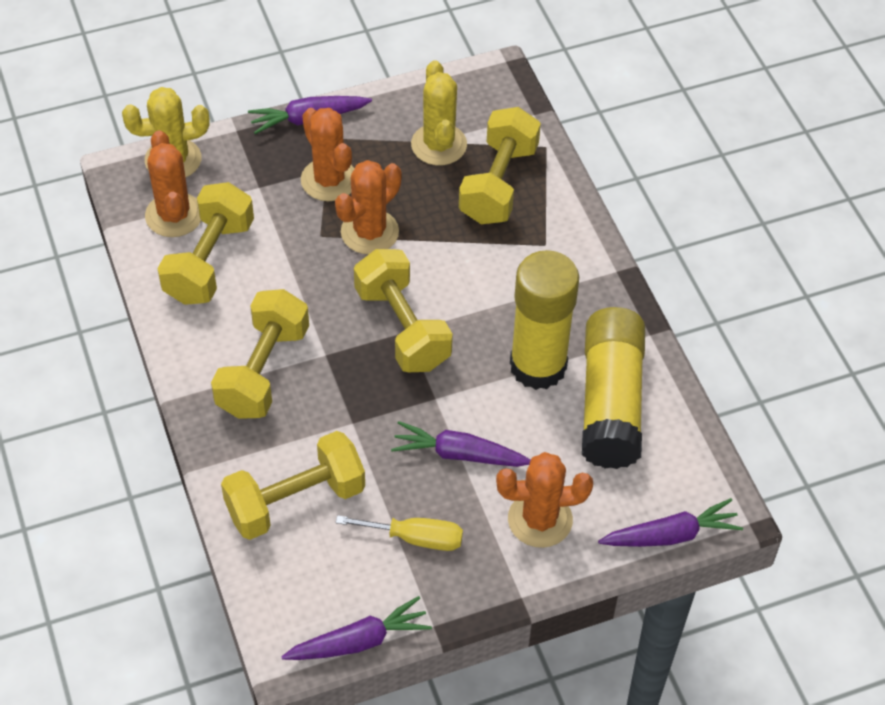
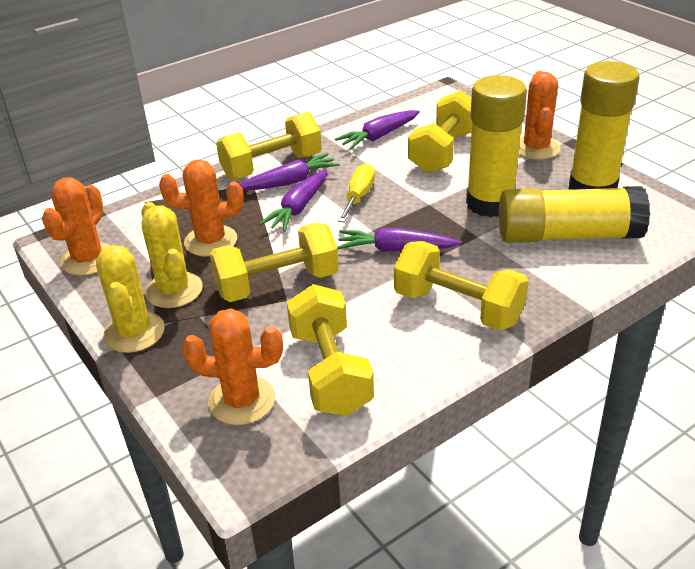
yellow glue stick: 2 -> 3

